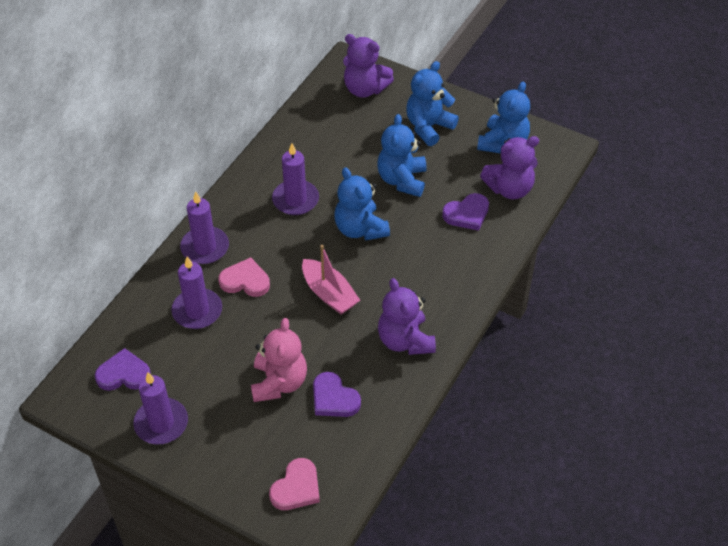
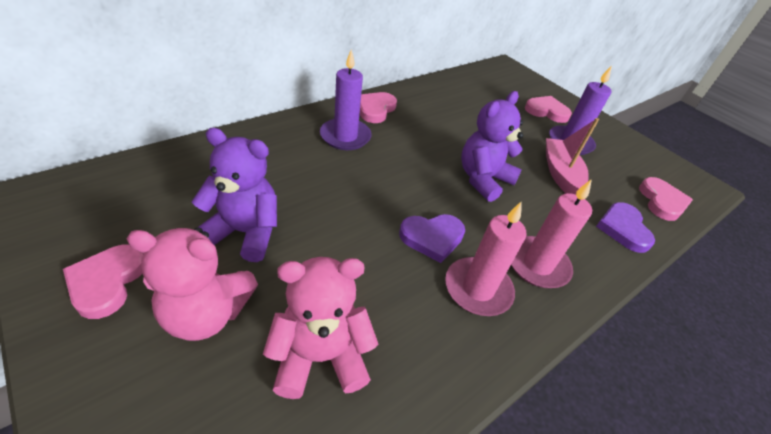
blue teddy bear: 4 -> 0
pink candle: 0 -> 2
pink heart: 2 -> 4
pink teddy bear: 1 -> 2
purple candle: 4 -> 2
purple heart: 3 -> 2
purple teddy bear: 3 -> 2

